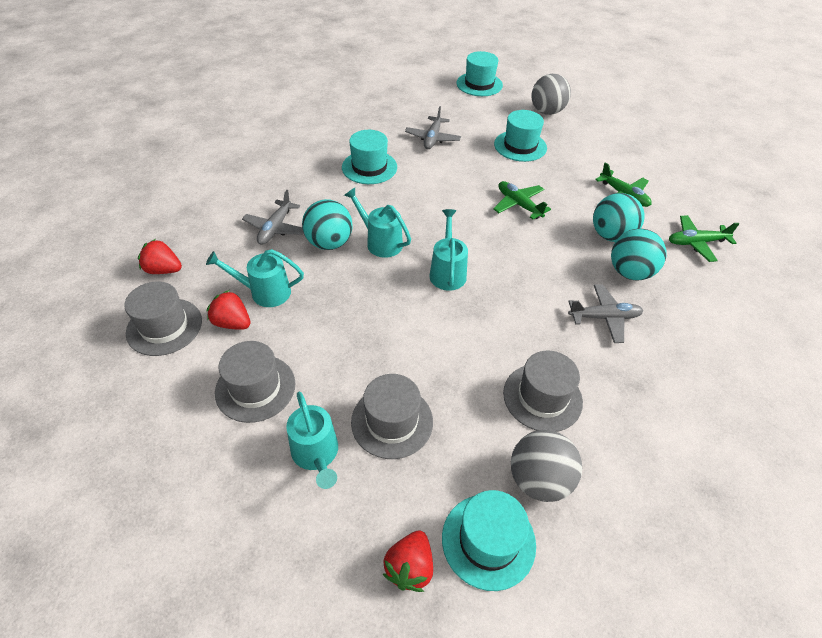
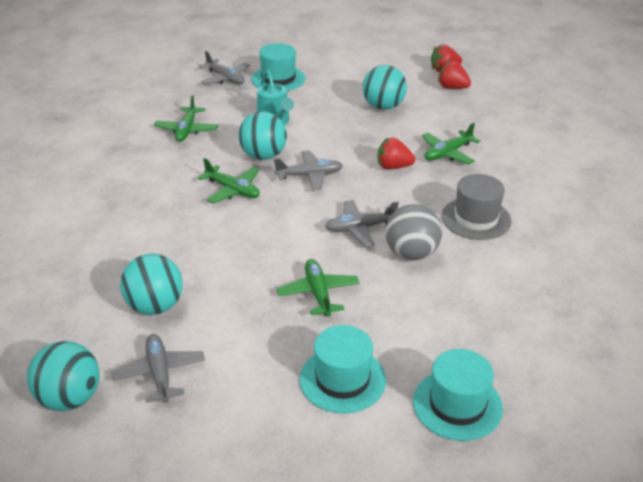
green plane: 3 -> 4
grey ball: 2 -> 1
grey hat: 4 -> 1
grey plane: 3 -> 4
turquoise ball: 3 -> 4
turquoise hat: 4 -> 3
turquoise watering can: 4 -> 1

